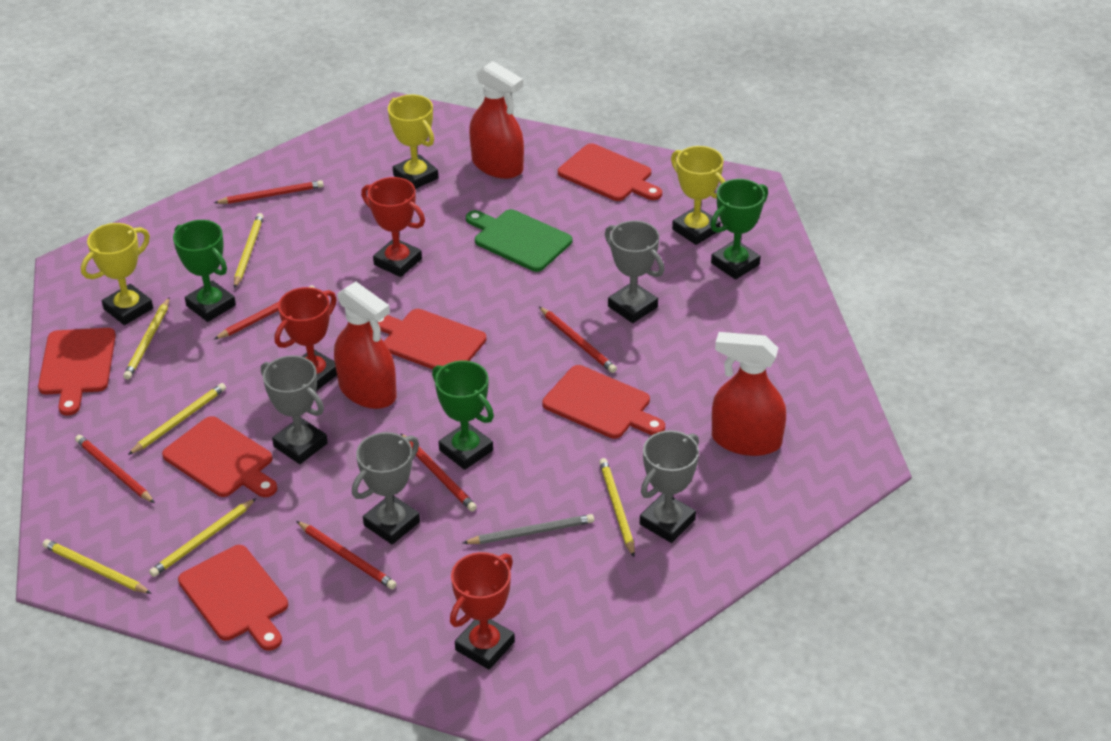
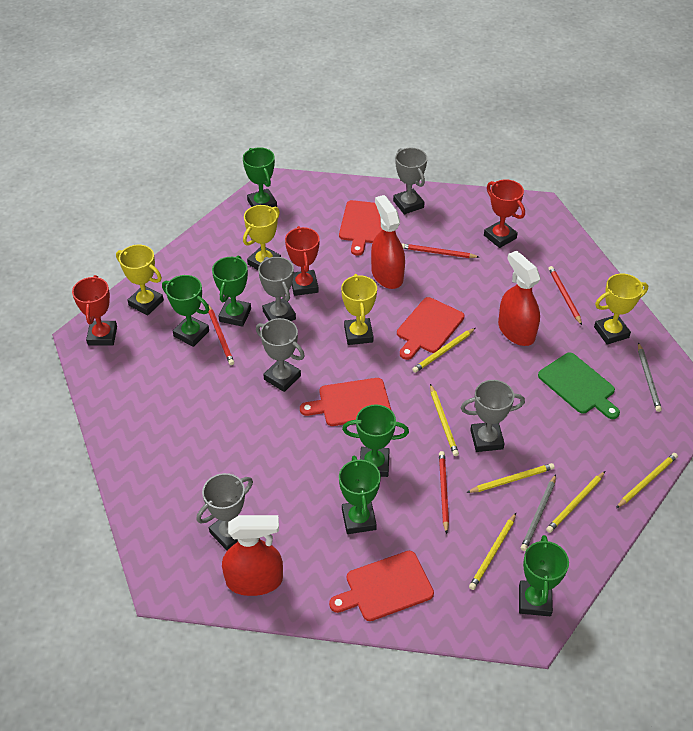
green trophy: 3 -> 6
grey pencil: 1 -> 2
grey trophy: 4 -> 5
red cutting board: 6 -> 4
red pencil: 6 -> 4
yellow trophy: 3 -> 4

